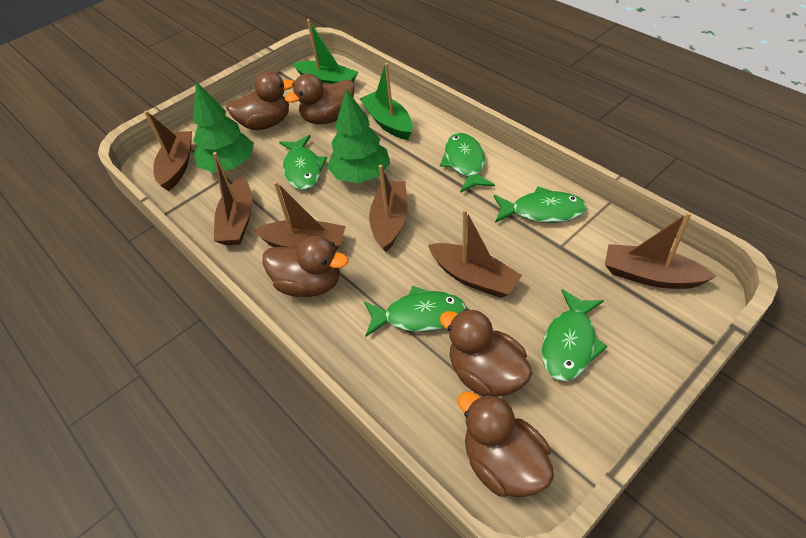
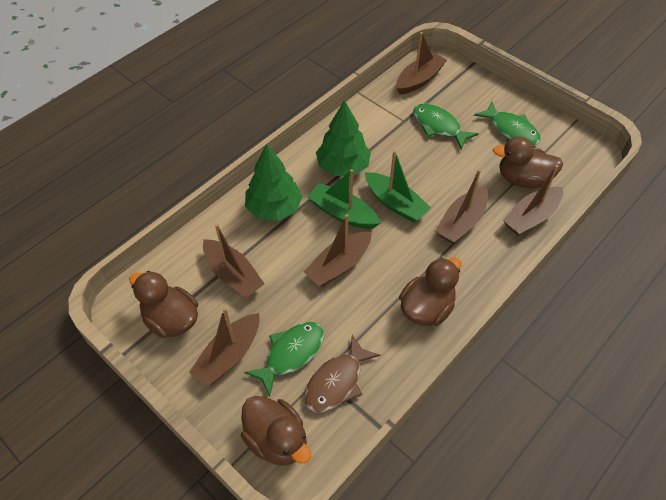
brown duck: 5 -> 4
brown fish: 0 -> 1
green fish: 5 -> 3

